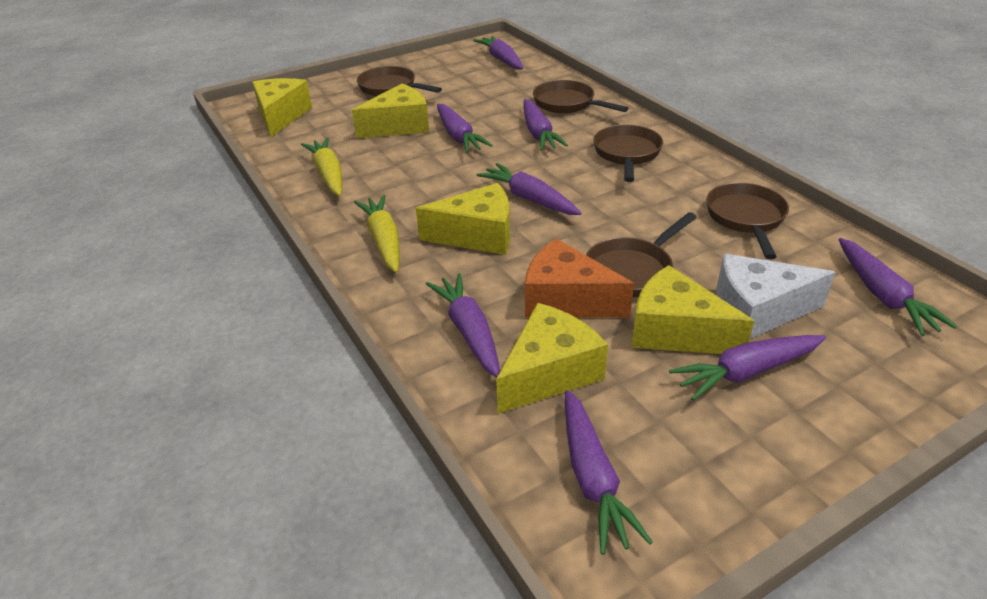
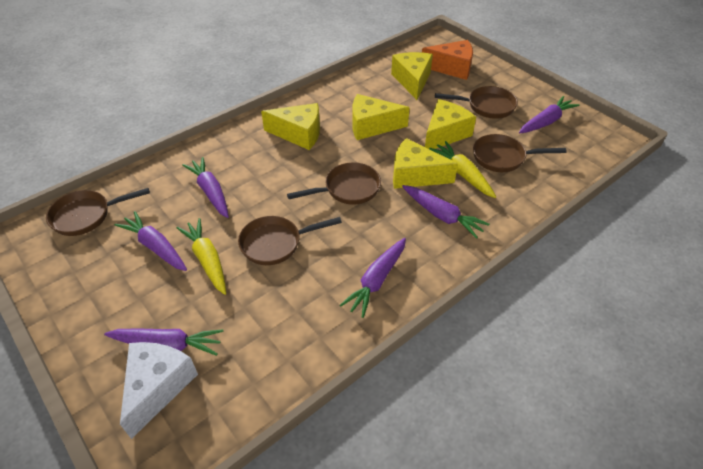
purple carrot: 8 -> 6

